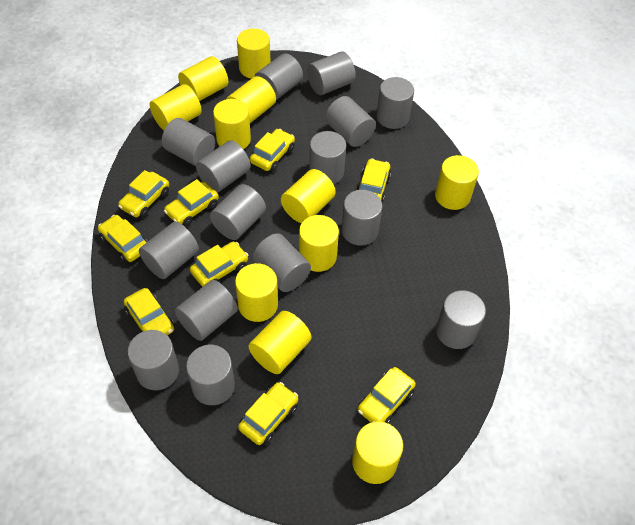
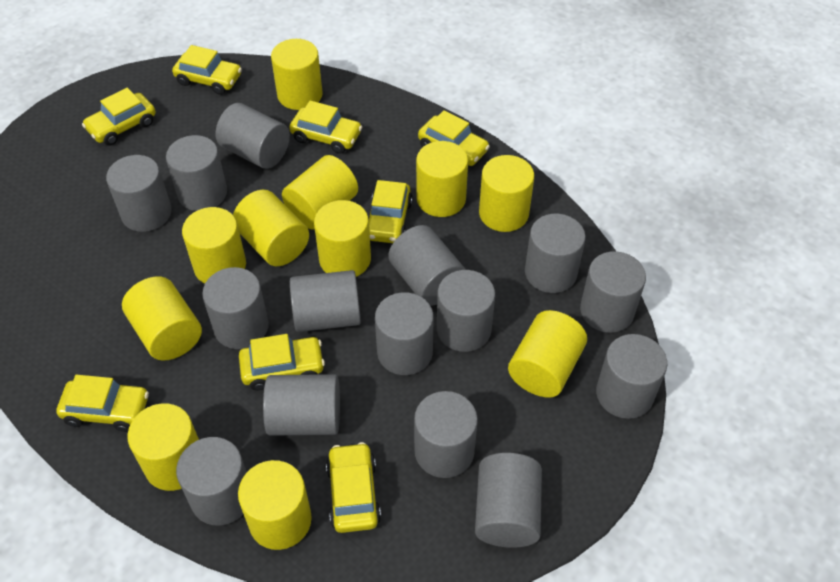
yellow car: 9 -> 8

